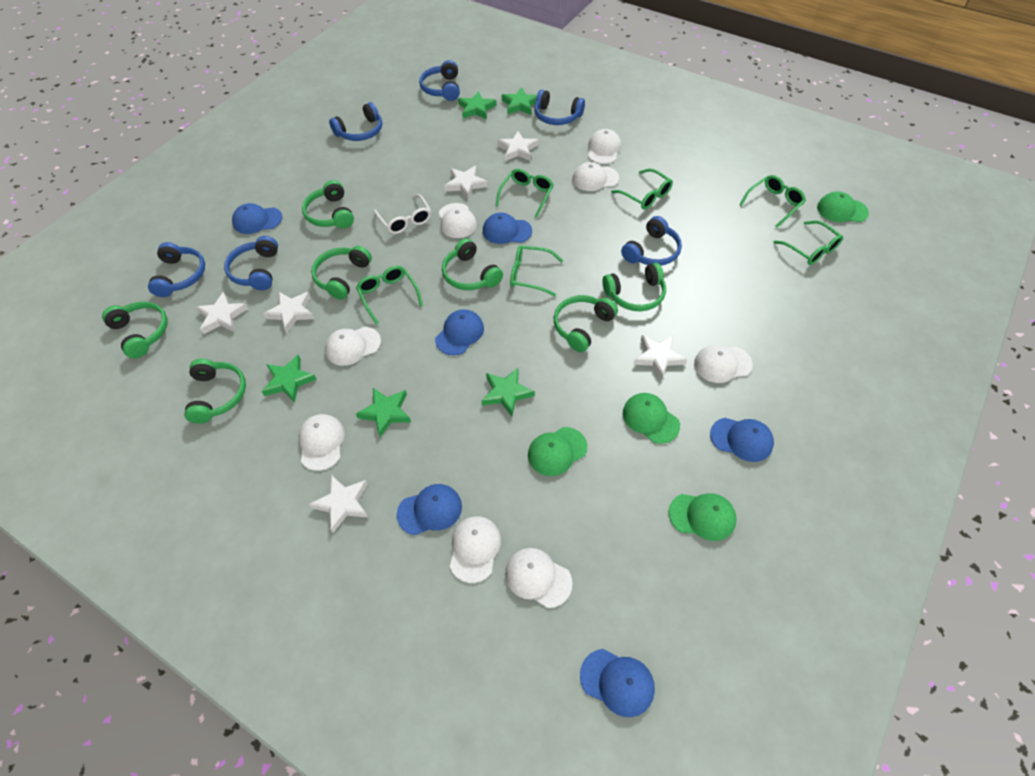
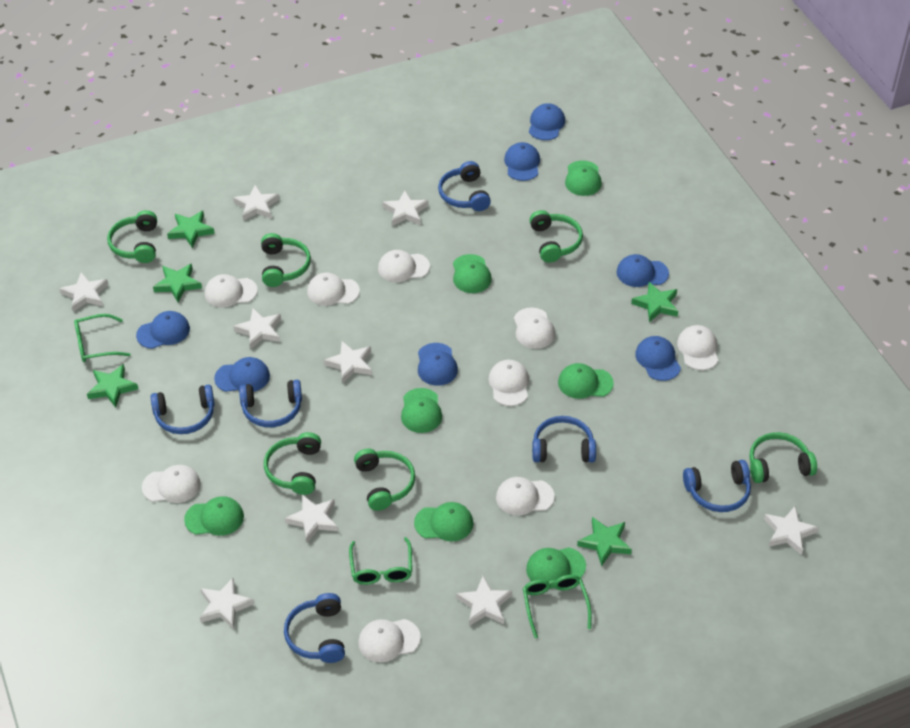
blue cap: 6 -> 7
green cap: 4 -> 7
green glasses: 6 -> 3
green headphones: 7 -> 6
white cap: 8 -> 9
white glasses: 1 -> 0
white star: 6 -> 9

